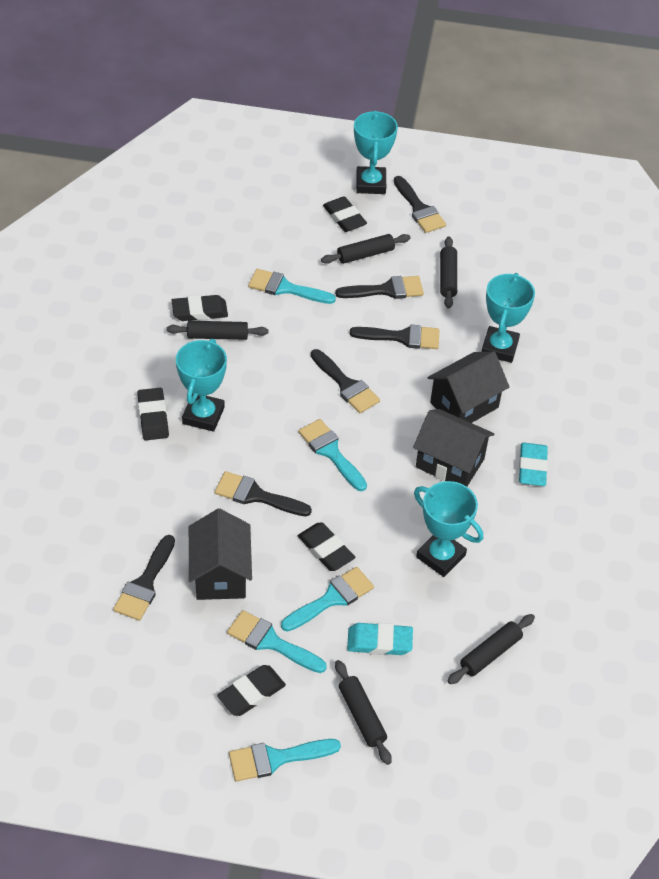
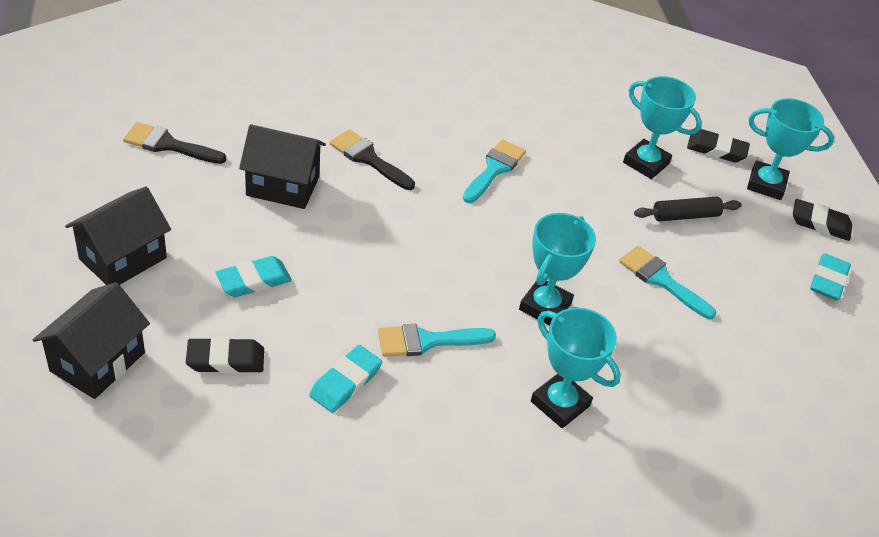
black brush: 6 -> 2
black eraser: 5 -> 3
black rolling pin: 5 -> 1
turquoise brush: 5 -> 3
turquoise eraser: 2 -> 3

